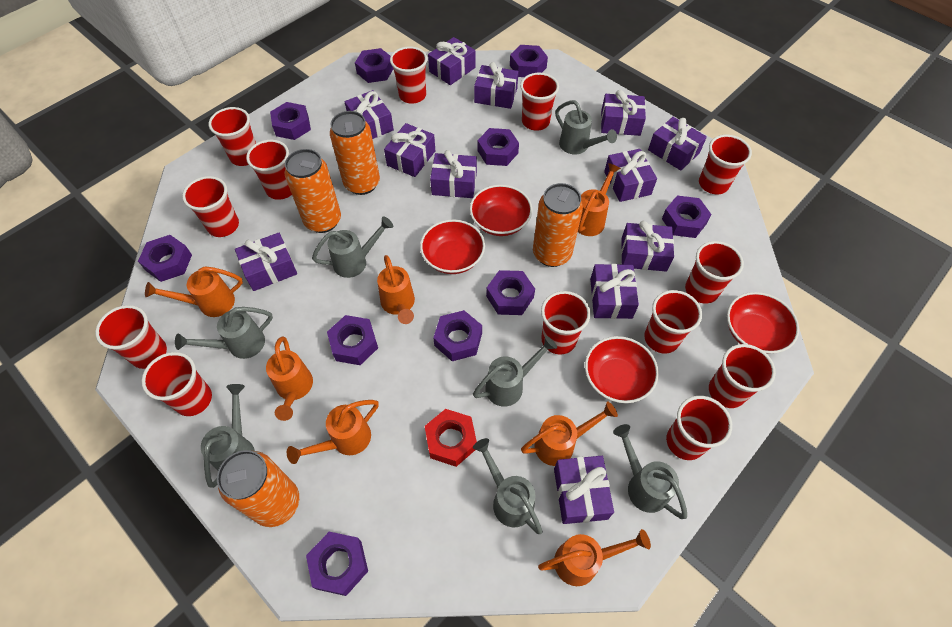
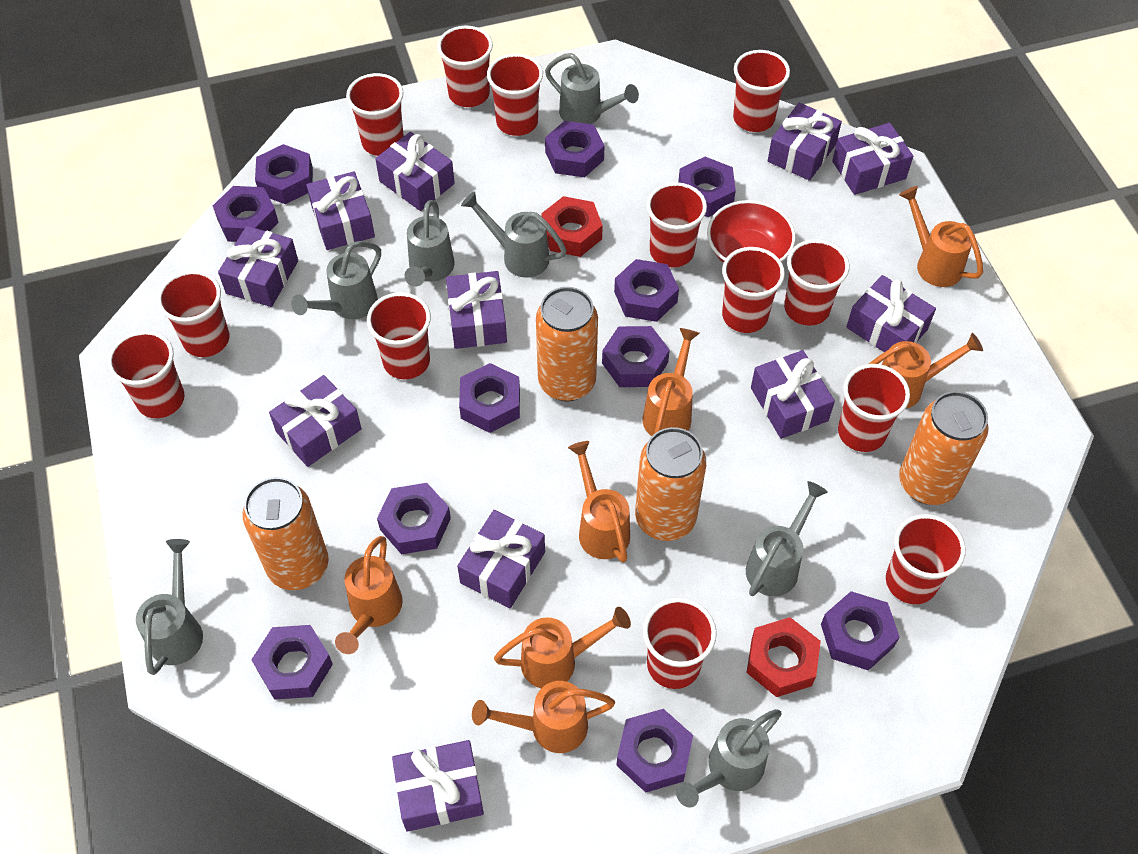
purple gift: 12 -> 11
purple nut: 10 -> 11
red bowl: 4 -> 1
red nut: 1 -> 2

